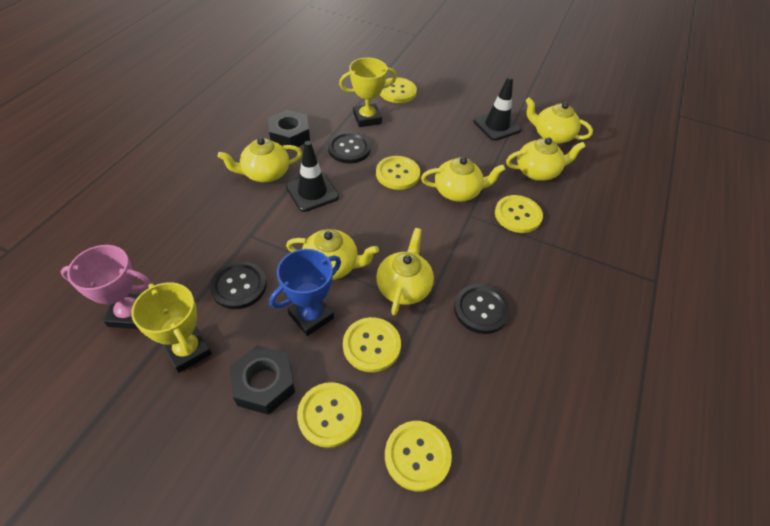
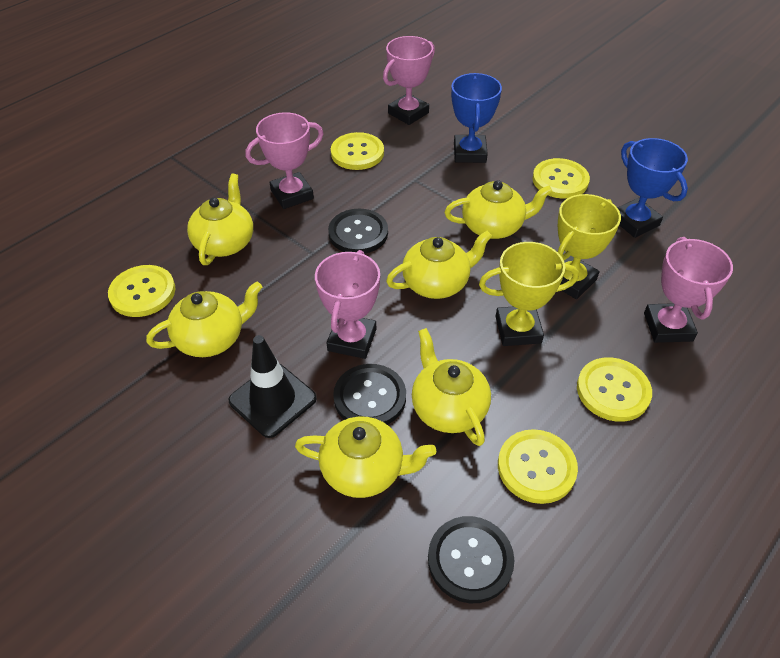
black nut: 2 -> 0
black traffic cone: 2 -> 1
blue trophy: 1 -> 2
pink trophy: 1 -> 4
yellow button: 6 -> 5

